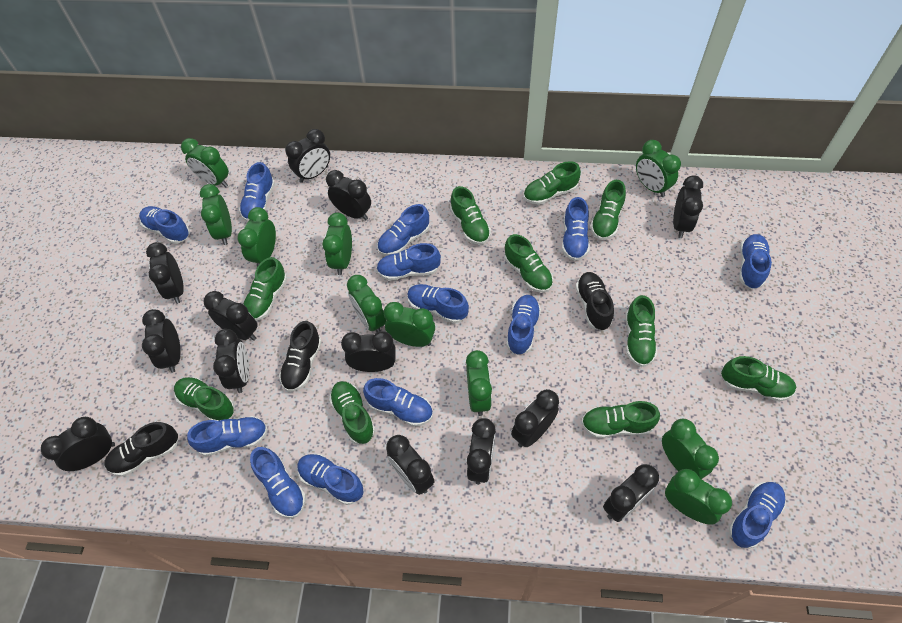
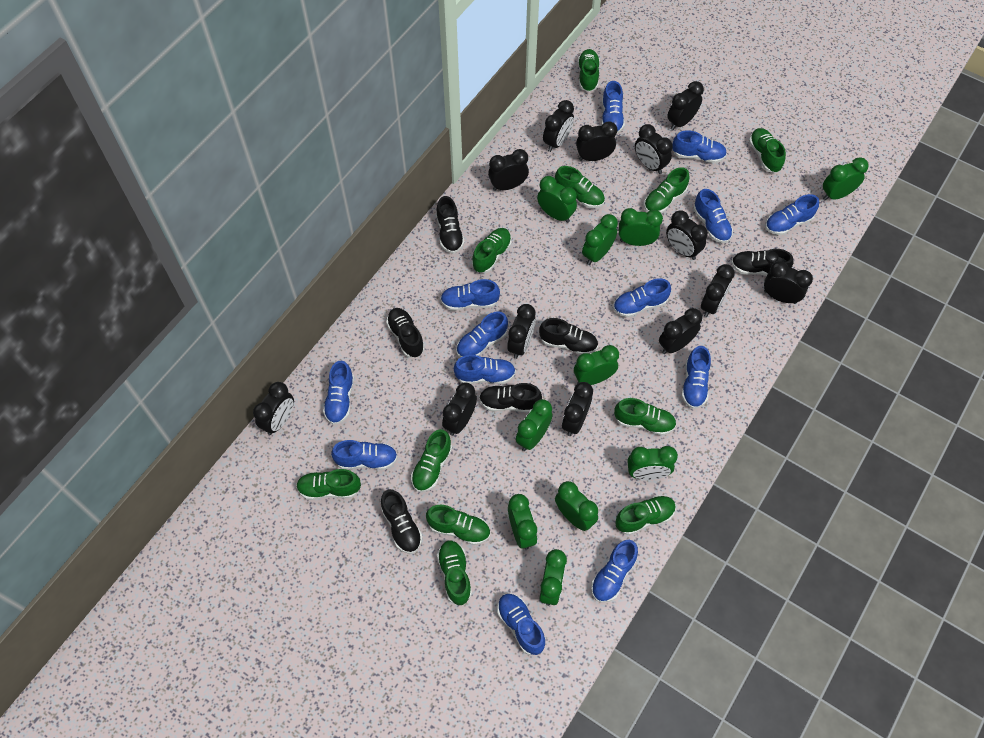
black shoe: 3 -> 6
green shoe: 10 -> 11

